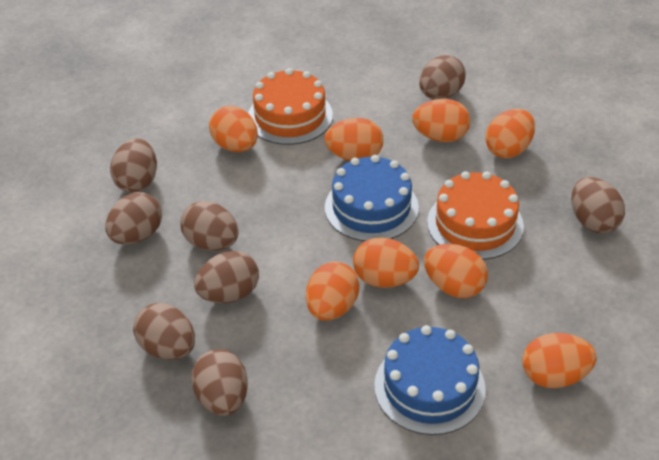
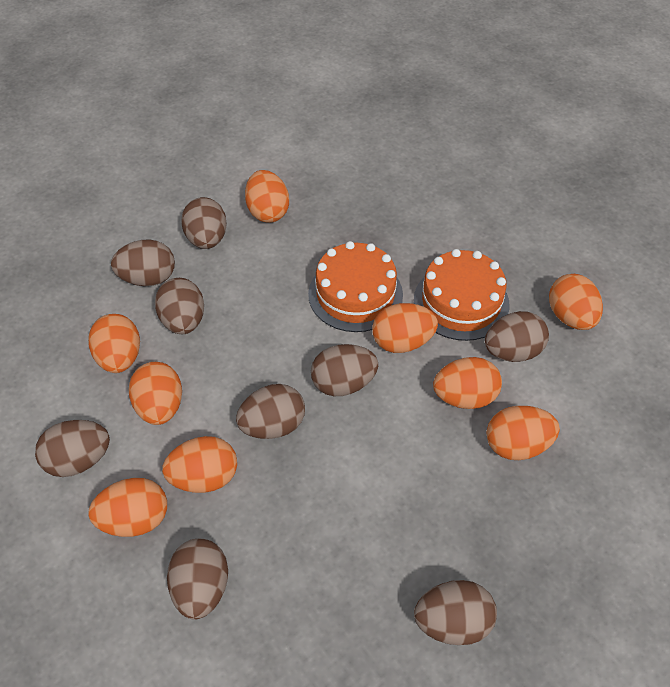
blue cake: 2 -> 0
brown egg: 8 -> 9
orange egg: 8 -> 9

